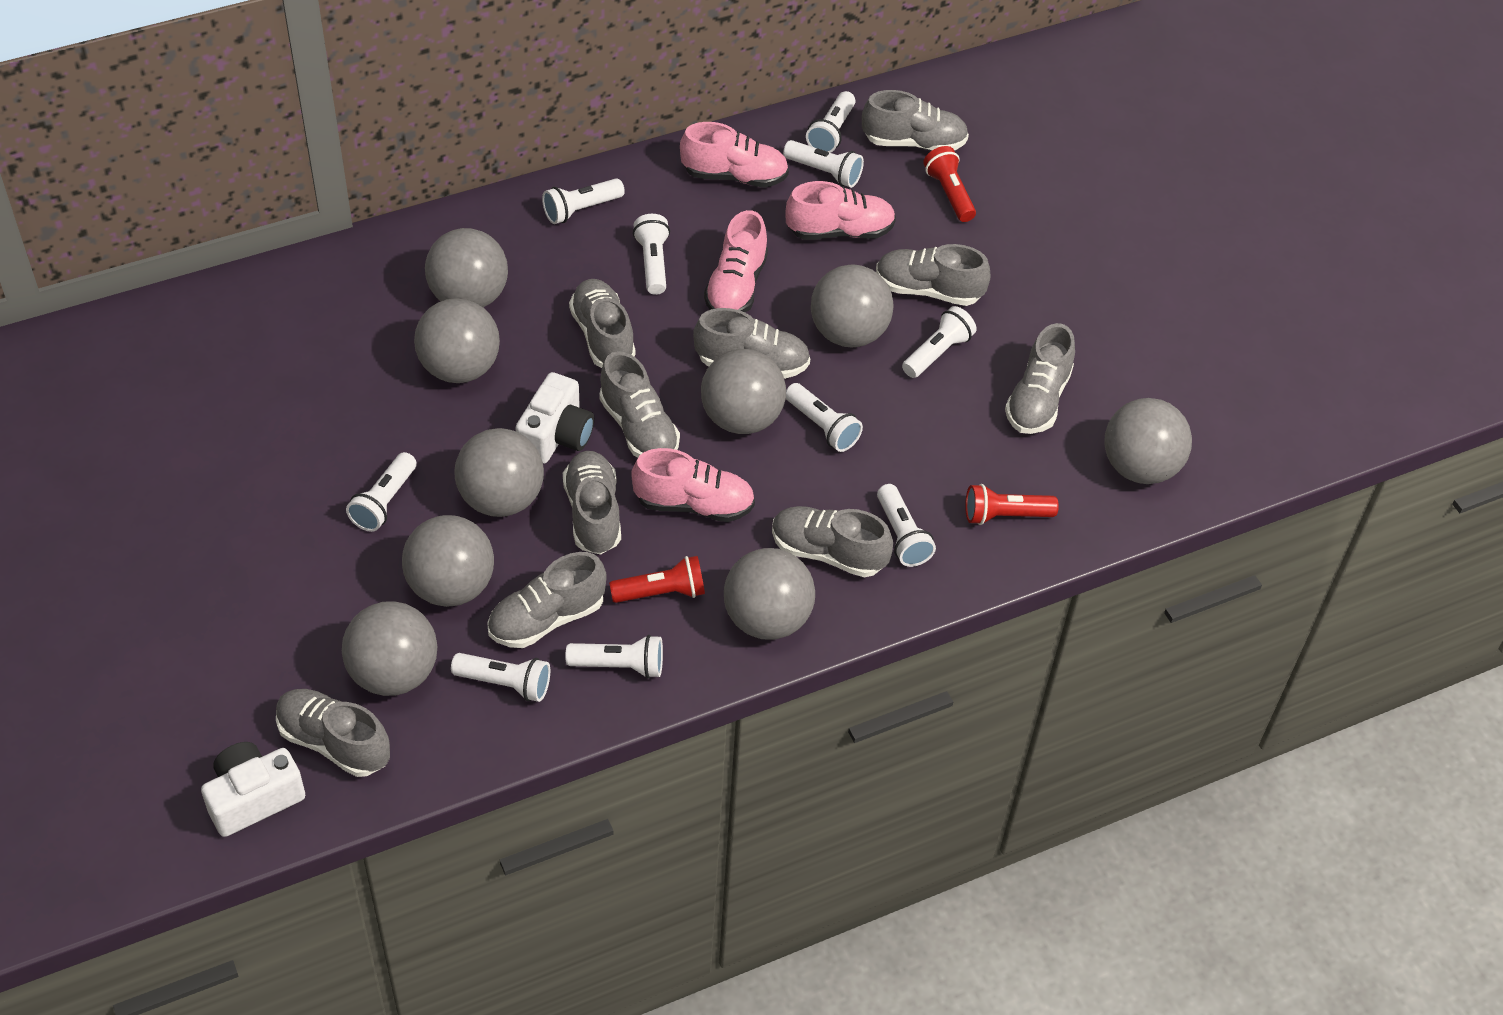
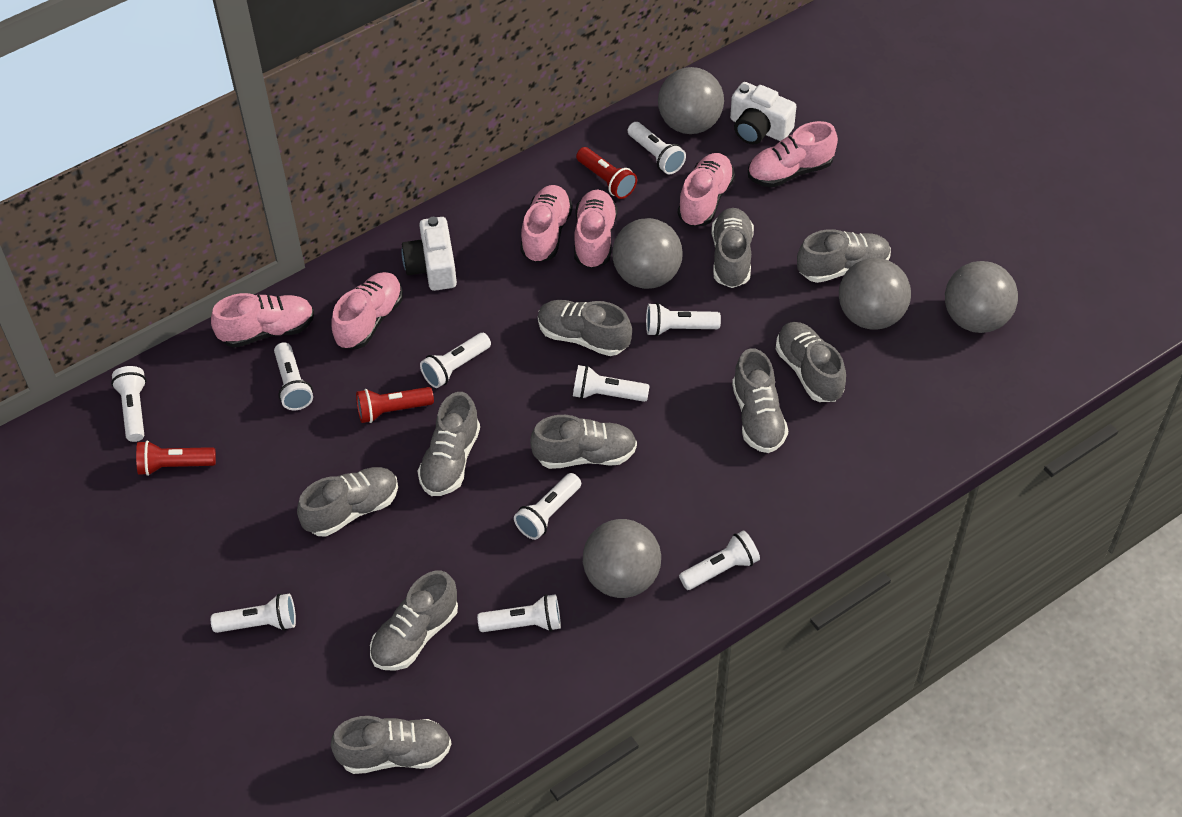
grey ball: 9 -> 5
pink shoe: 4 -> 6

